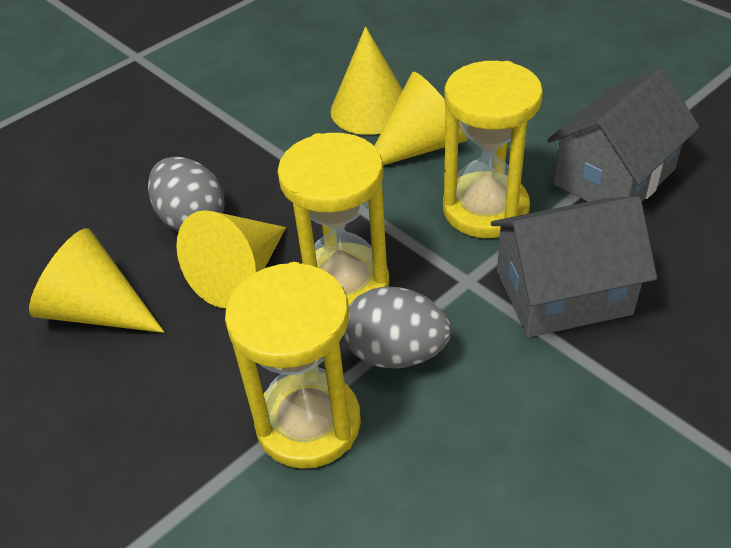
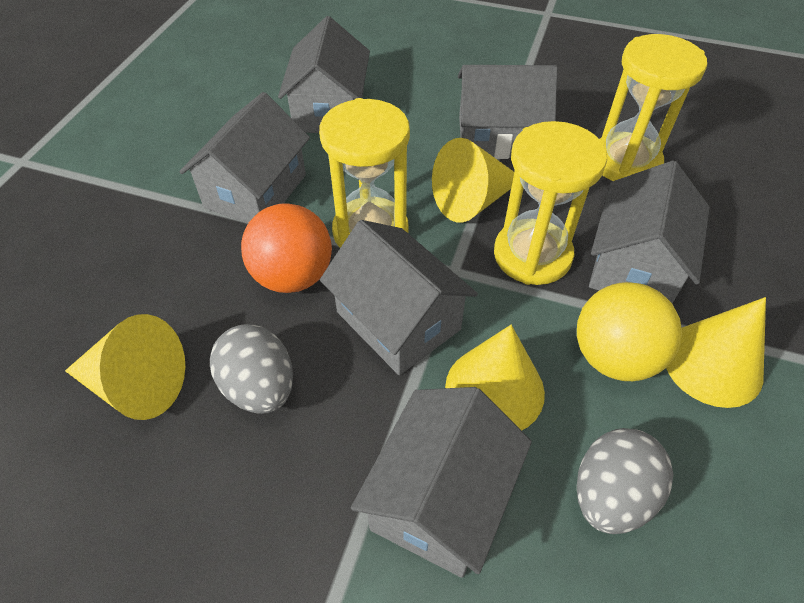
grey house: 2 -> 6
orange ball: 0 -> 1
yellow ball: 0 -> 1

